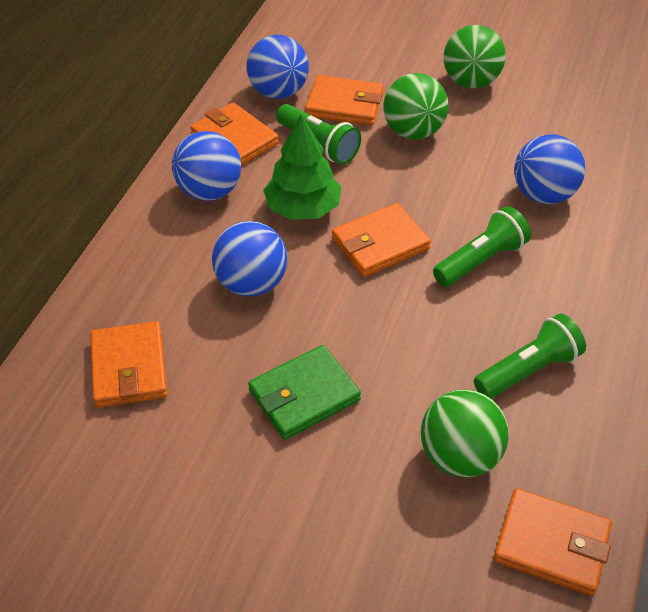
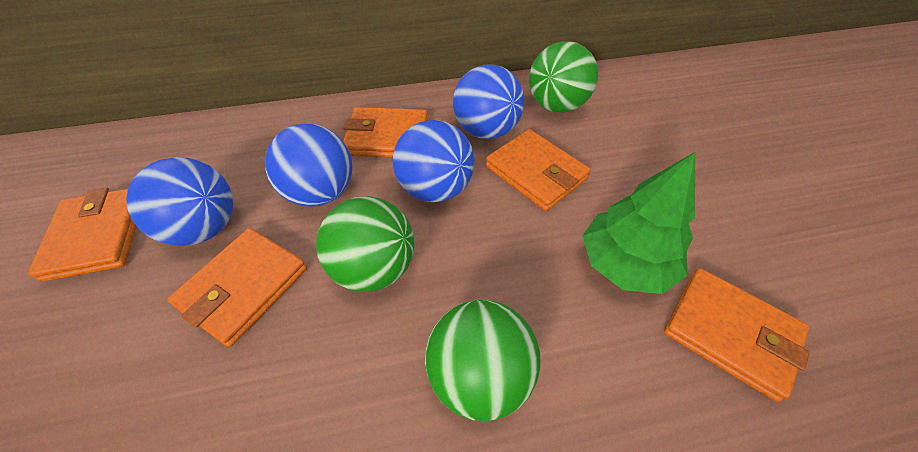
green flashlight: 3 -> 0
green wallet: 1 -> 0

